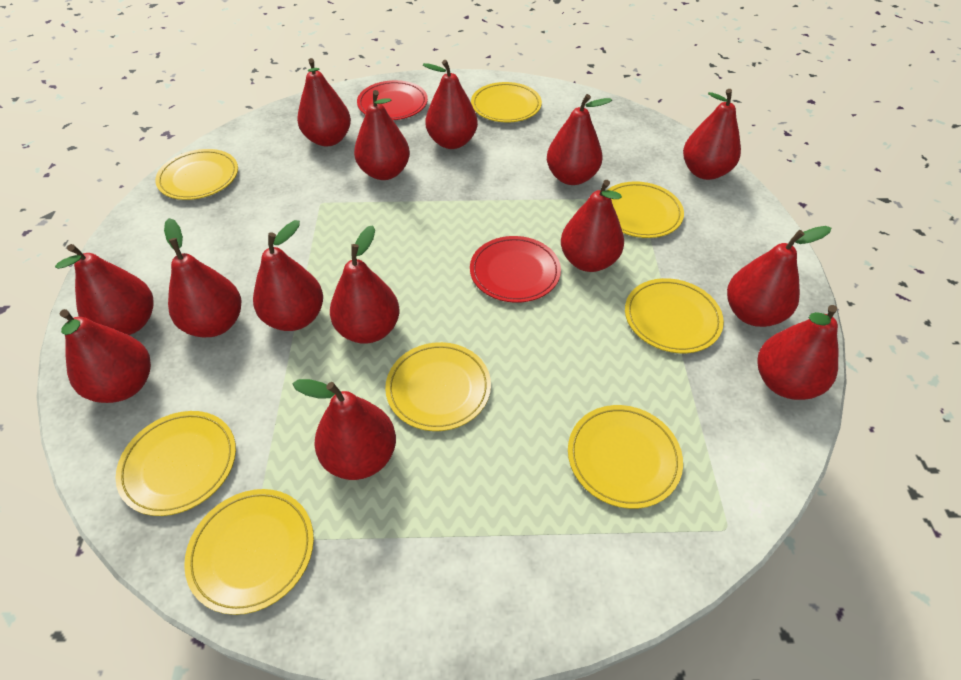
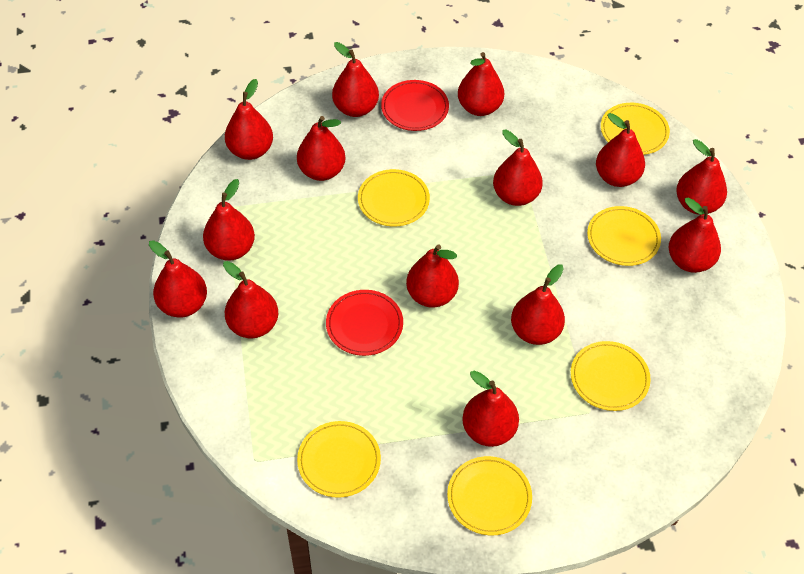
yellow plate: 8 -> 6

